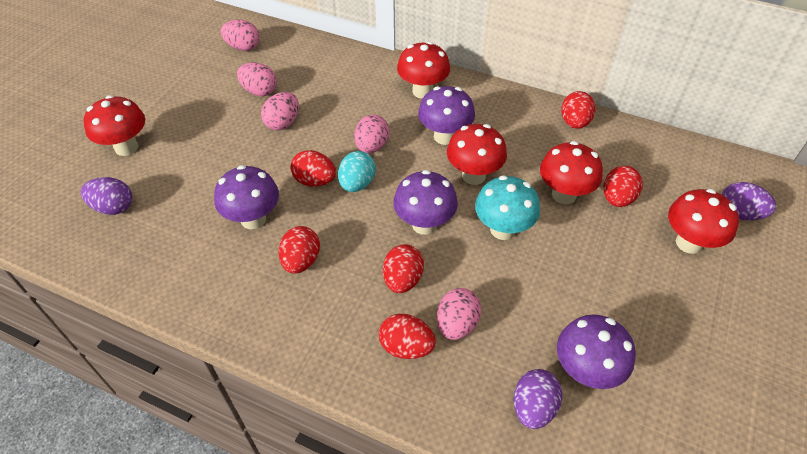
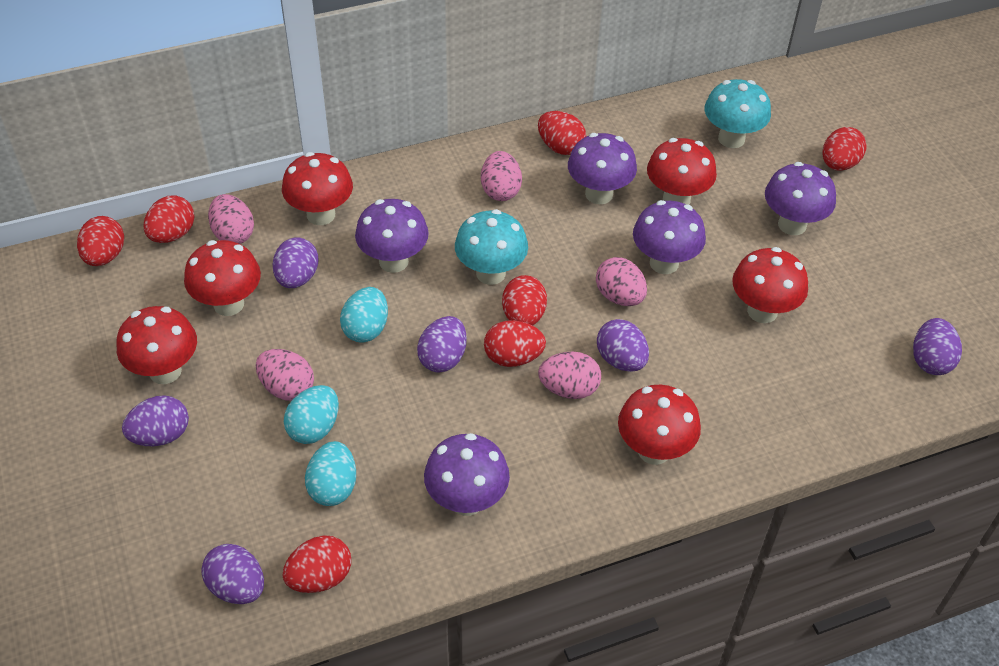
purple egg: 3 -> 6
purple mushroom: 4 -> 5
red egg: 6 -> 7
red mushroom: 5 -> 6
turquoise egg: 1 -> 3
turquoise mushroom: 1 -> 2

